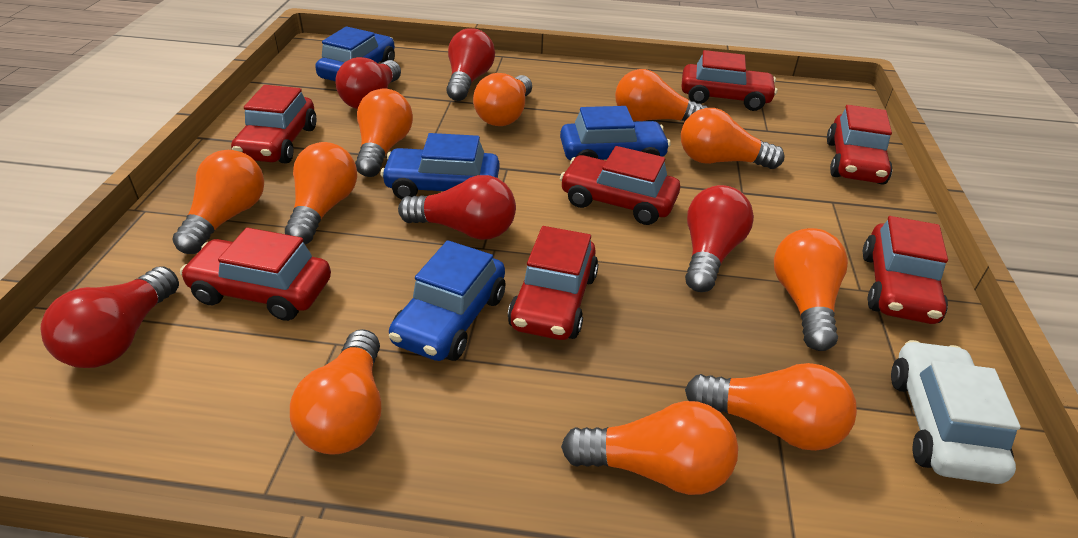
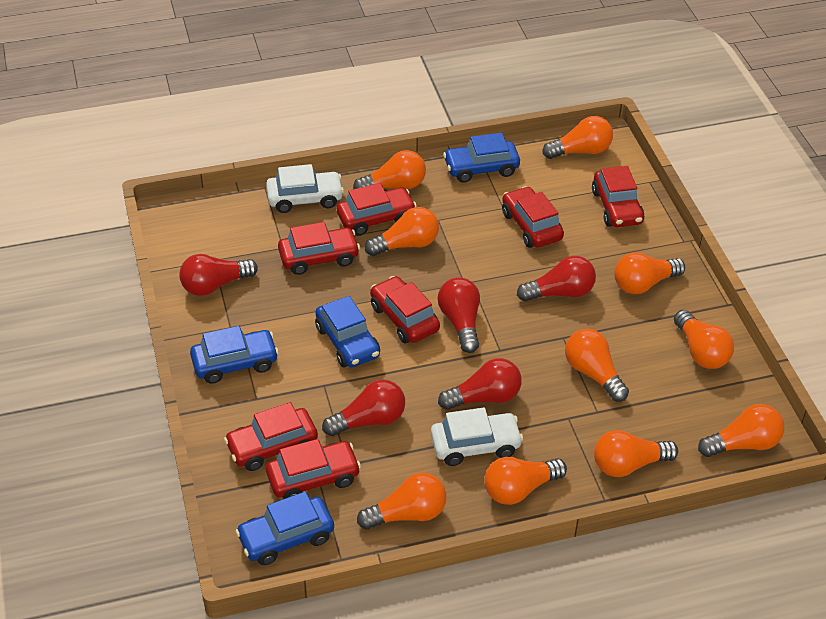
white car: 1 -> 2

